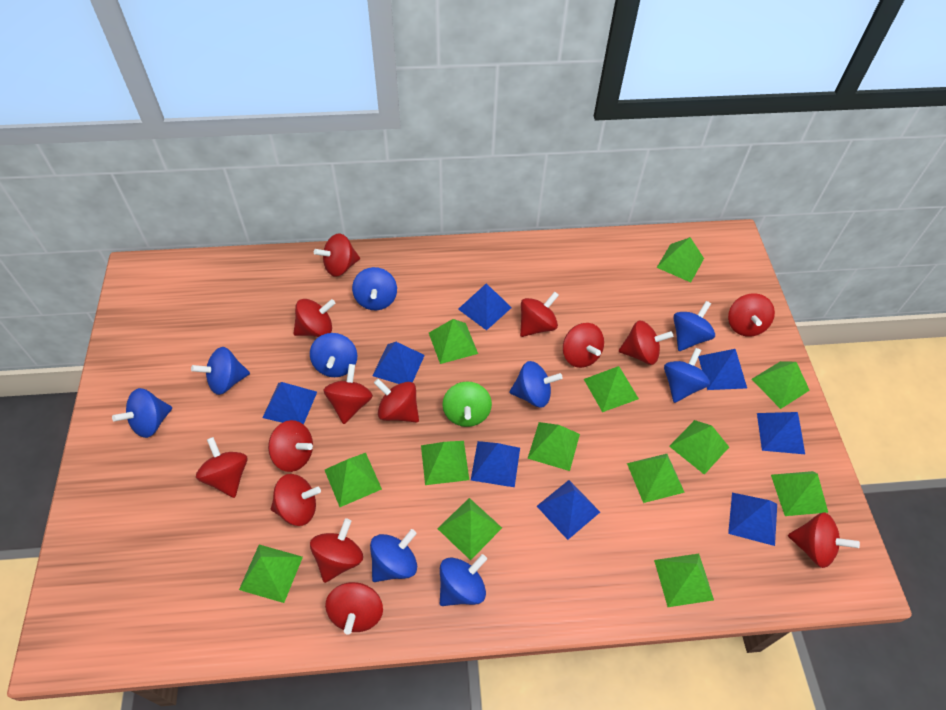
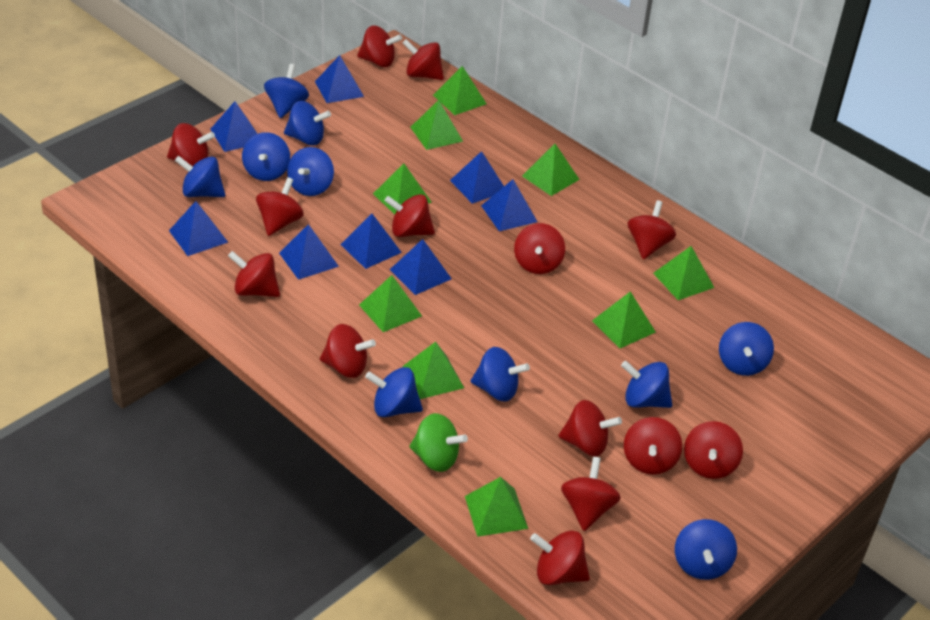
blue spinning top: 9 -> 10
green pyramid: 13 -> 9

